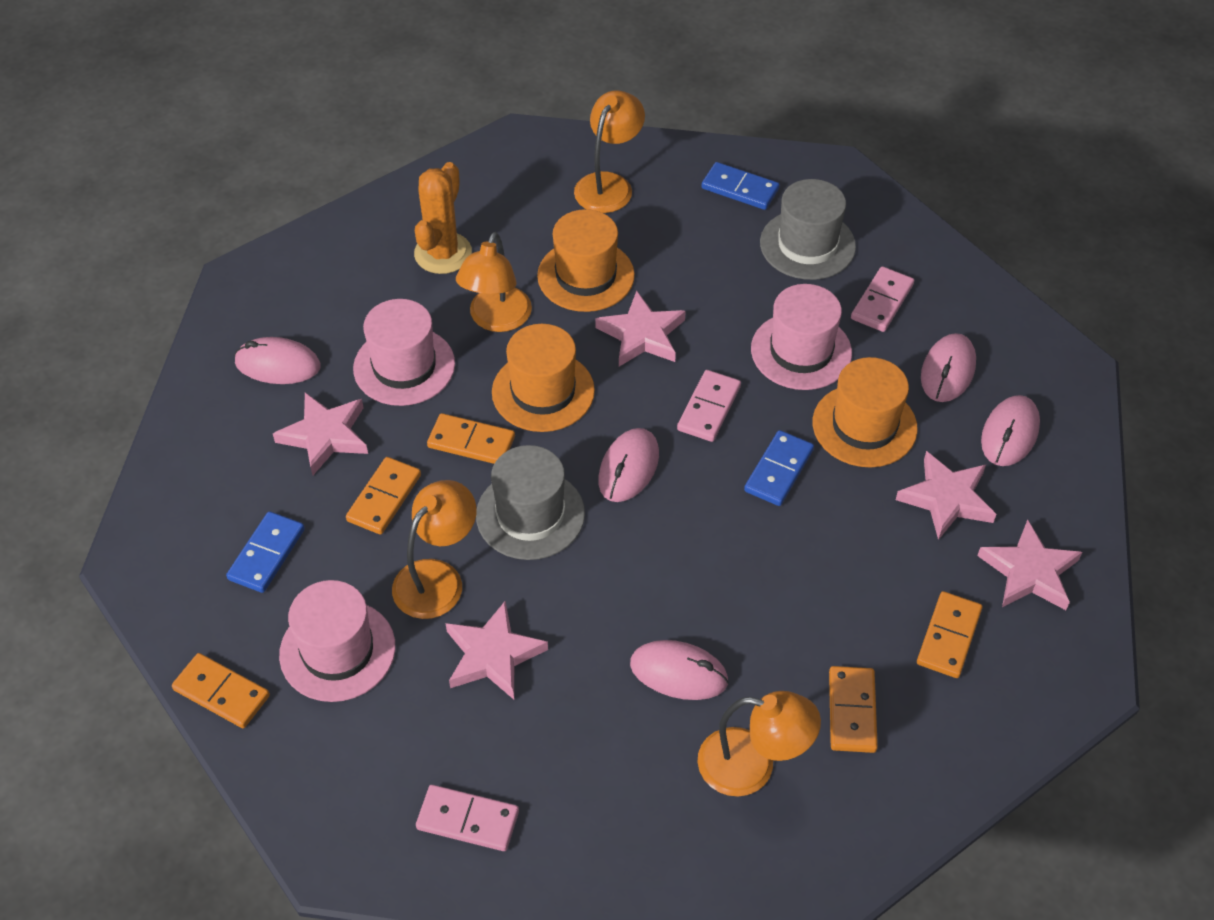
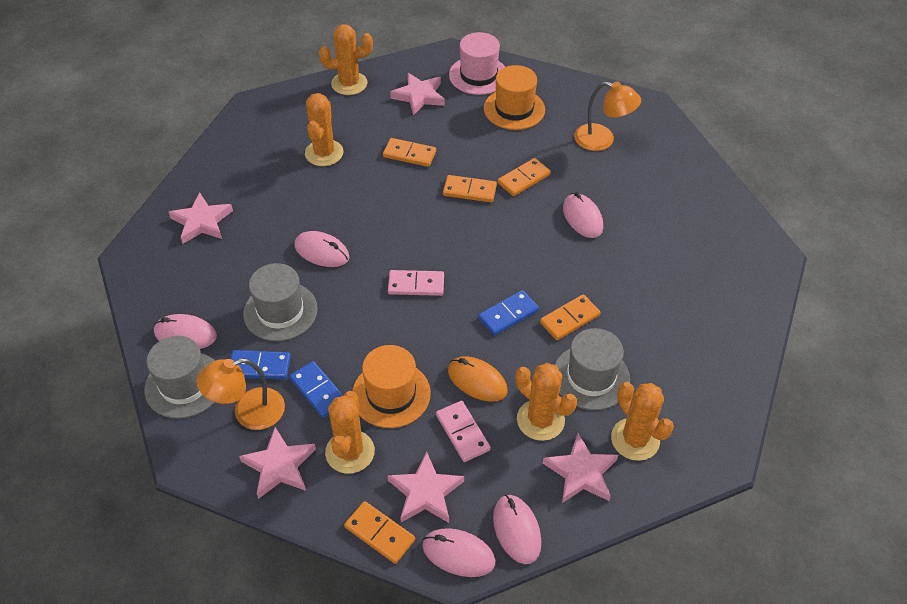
grey hat: 2 -> 3
orange cactus: 1 -> 5
orange hat: 3 -> 2
orange lamp: 4 -> 2
orange mouse: 0 -> 1
pink domino: 3 -> 2
pink hat: 3 -> 1

